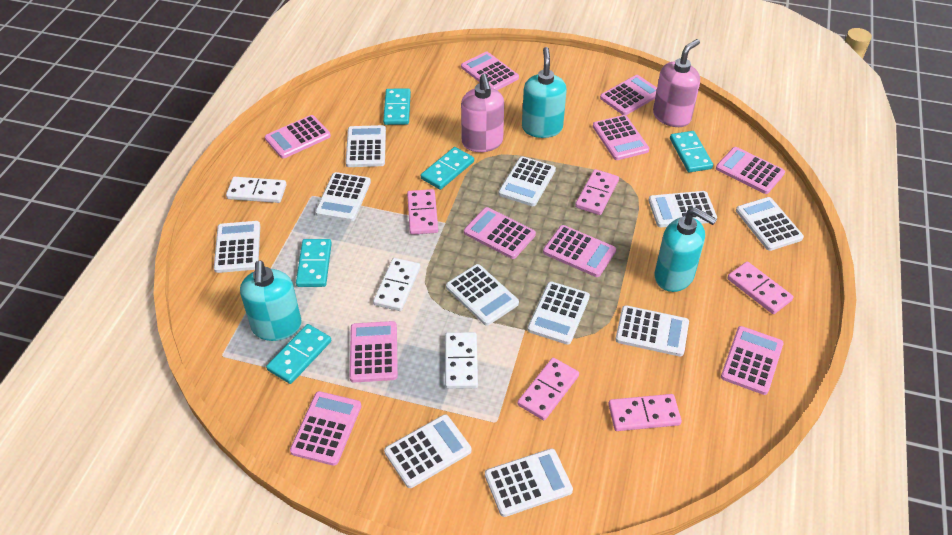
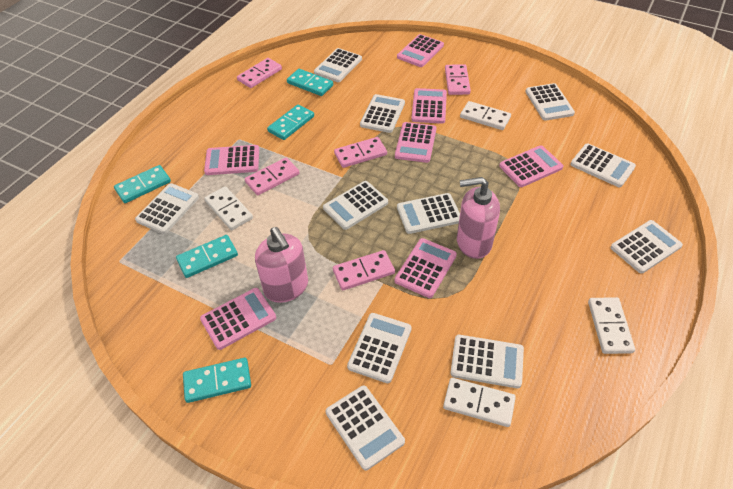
pink calculator: 10 -> 7
turquoise soap dispenser: 3 -> 0
white domino: 3 -> 4

